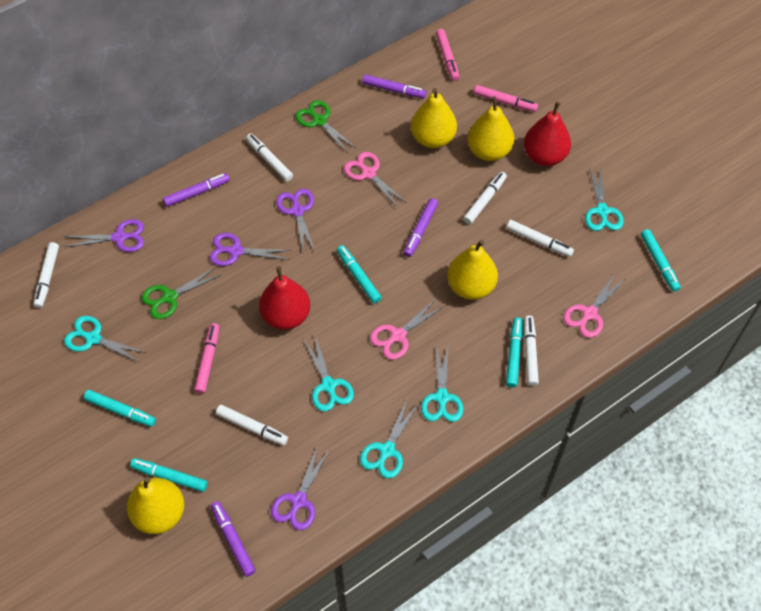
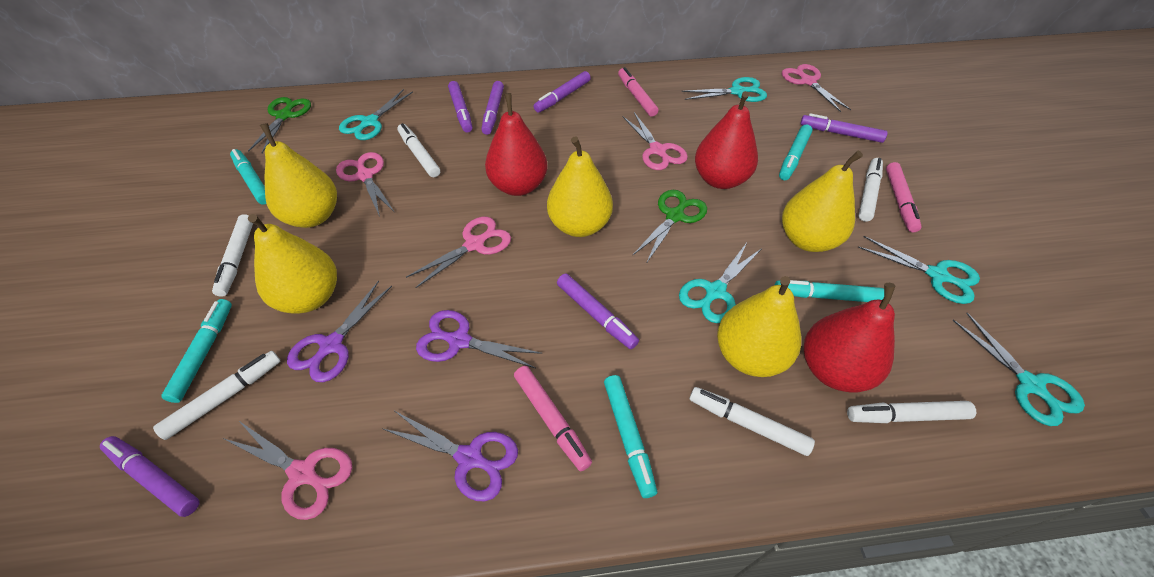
pink scissors: 3 -> 5
purple marker: 4 -> 6
purple scissors: 4 -> 3
red pear: 2 -> 3
yellow pear: 4 -> 5

